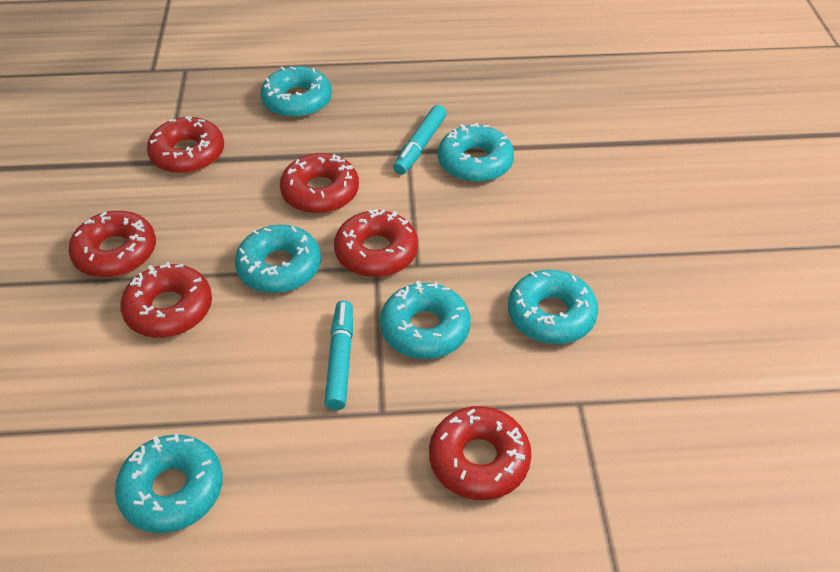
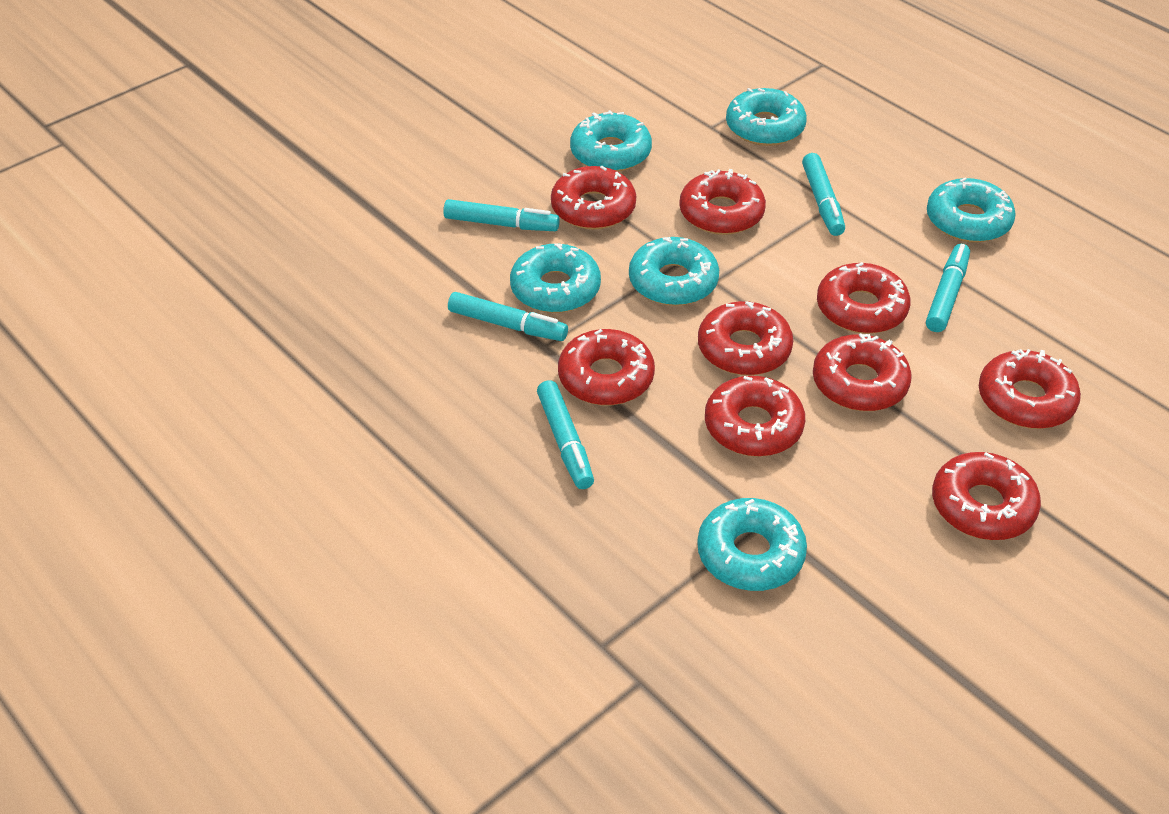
red donut: 6 -> 9
turquoise marker: 2 -> 5

